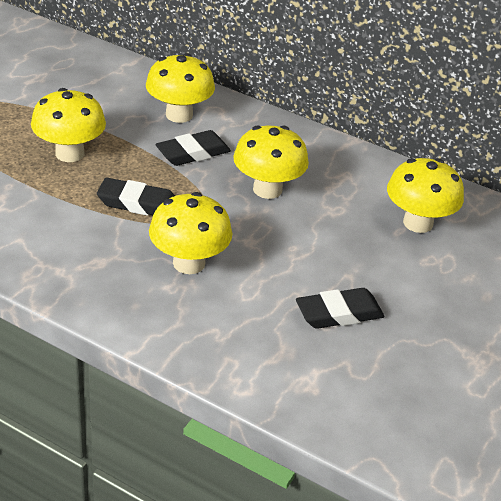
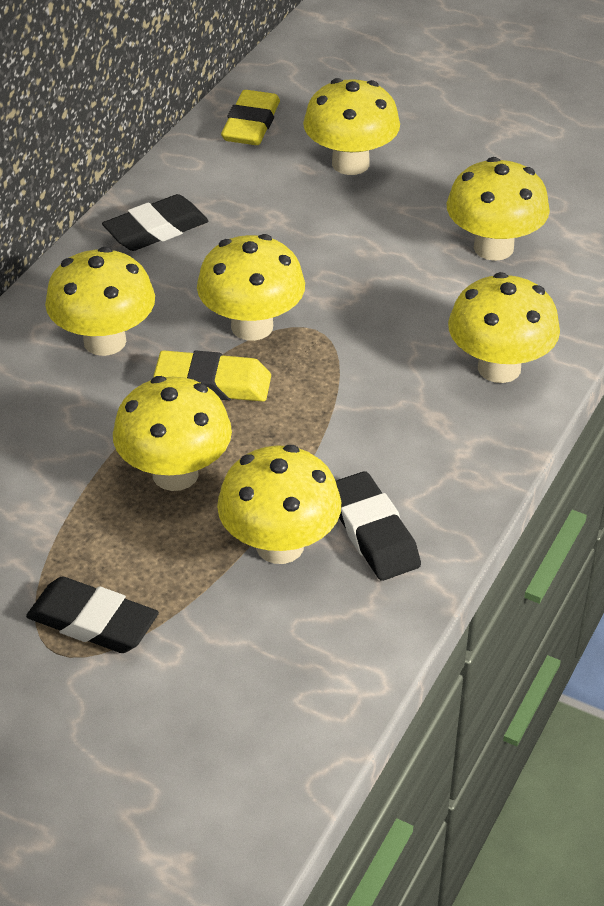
yellow eraser: 0 -> 2
yellow mushroom: 5 -> 7

